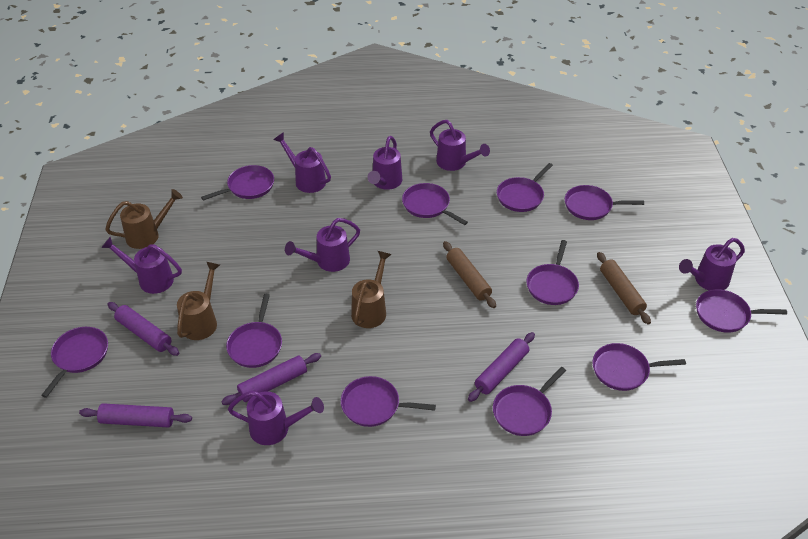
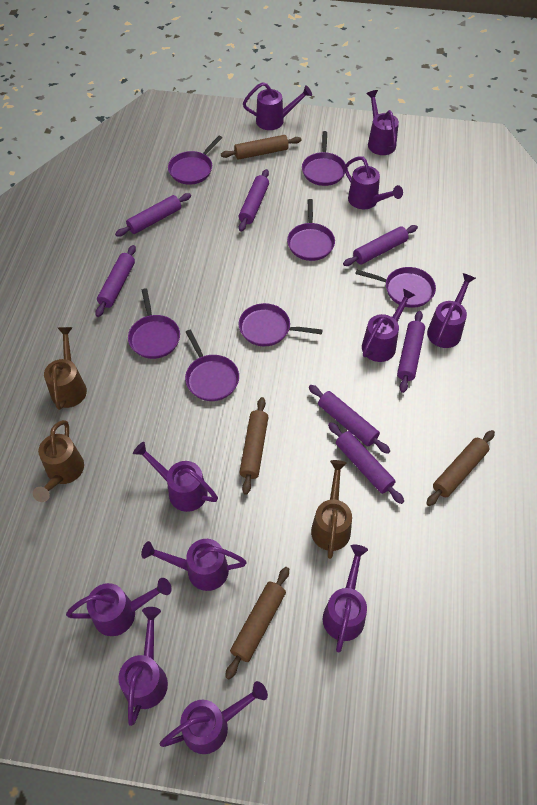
brown rolling pin: 2 -> 4
purple pan: 11 -> 7
purple rolling pin: 4 -> 7
purple watering can: 7 -> 11

